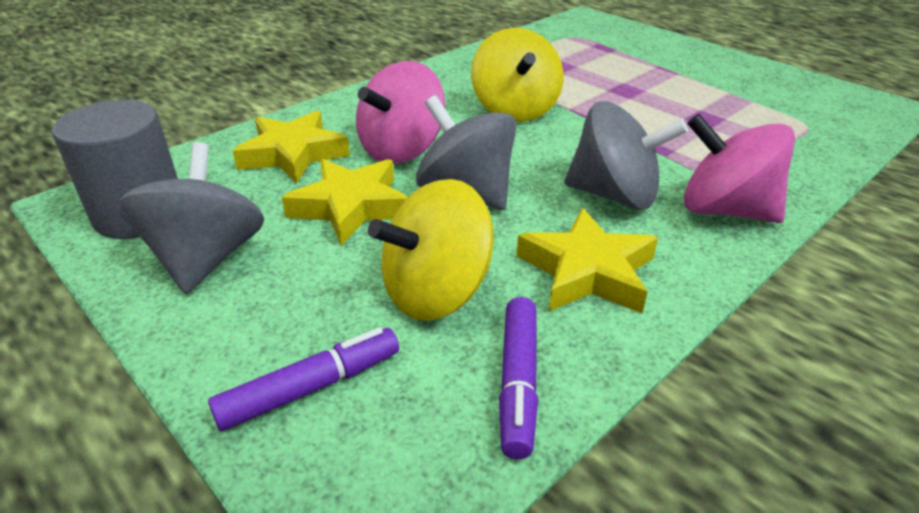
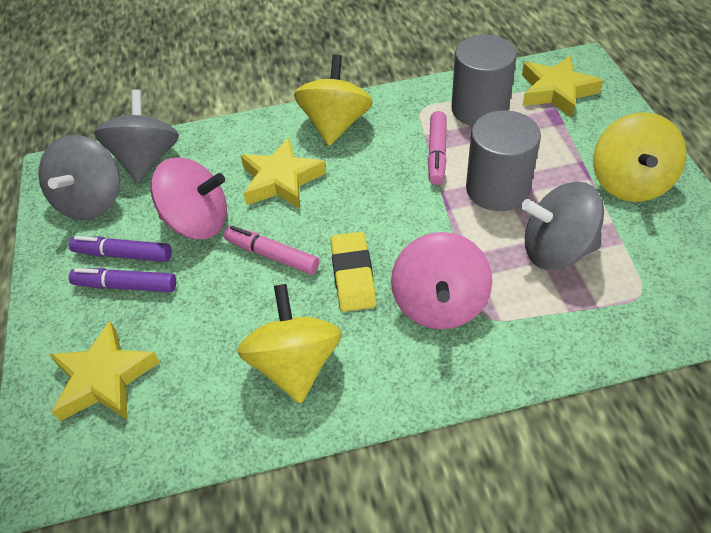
grey cylinder: 1 -> 2
pink marker: 0 -> 2
yellow eraser: 0 -> 1
yellow spinning top: 2 -> 3

